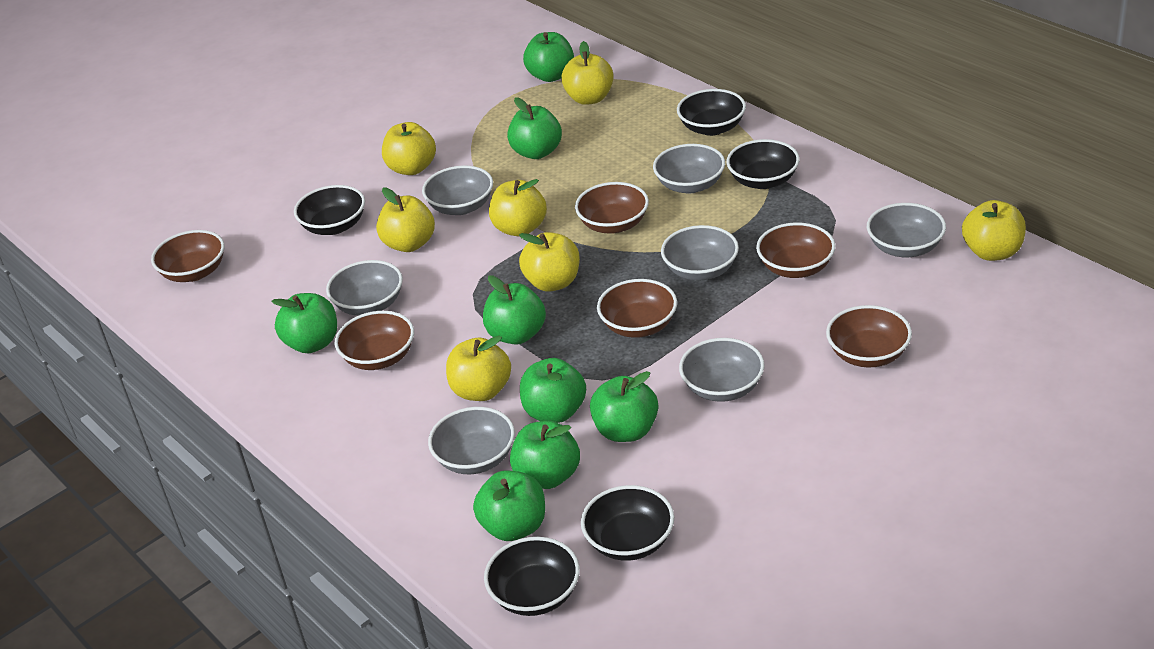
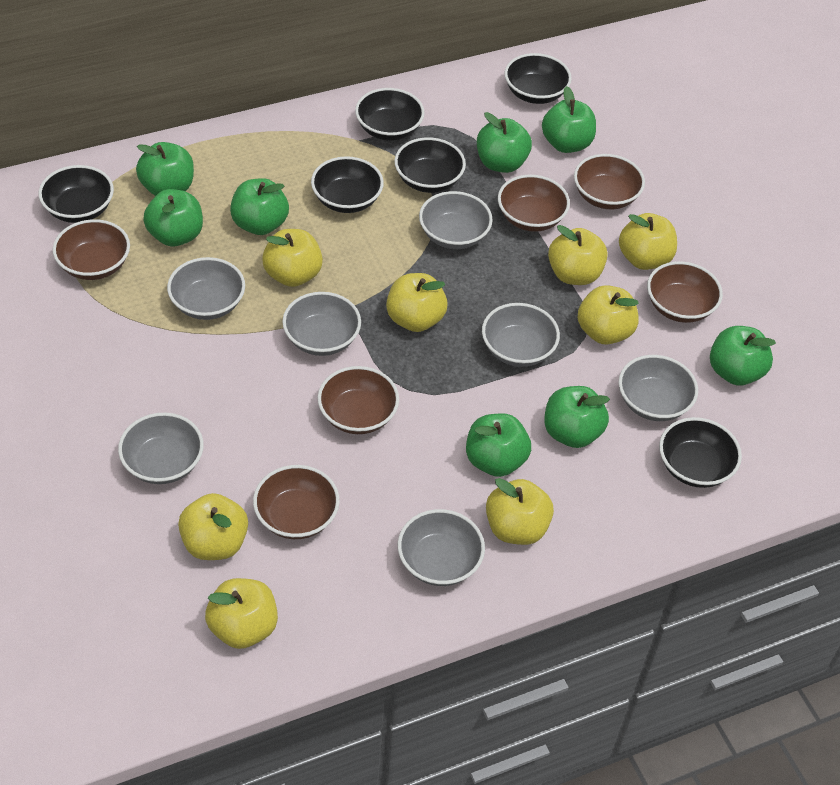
black bowl: 5 -> 6
yellow apple: 7 -> 8

